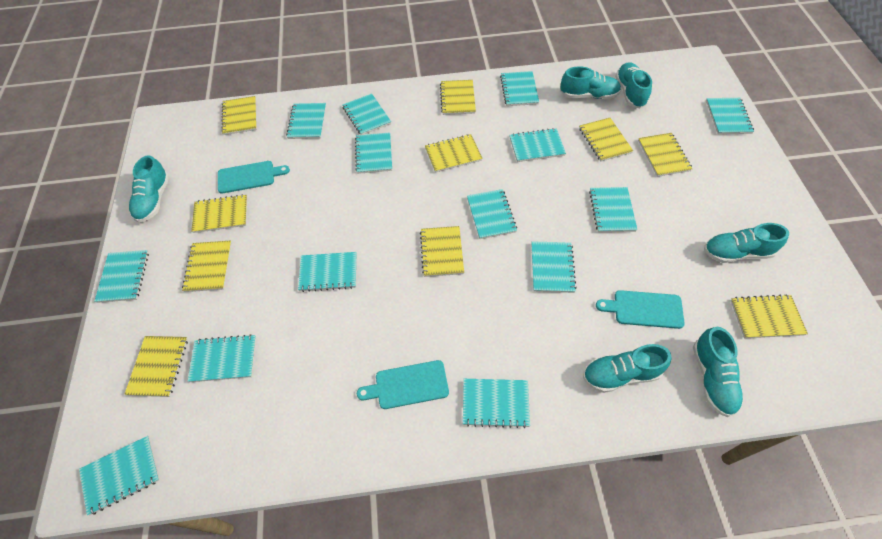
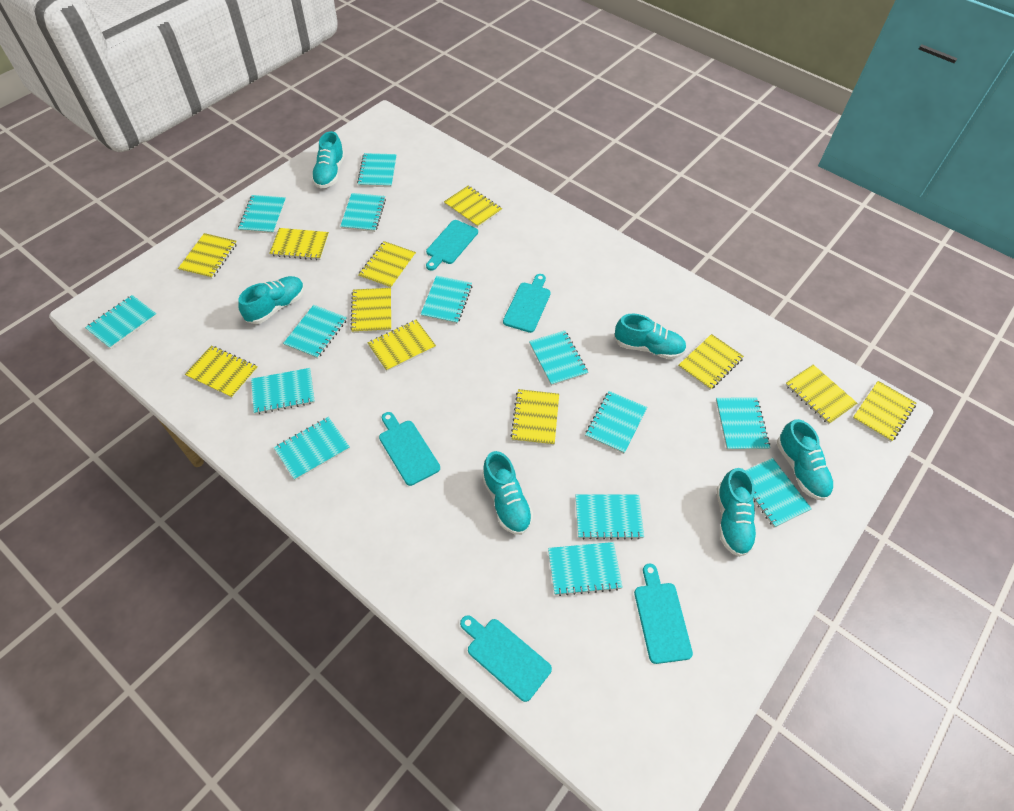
turquoise cutting board: 3 -> 5
yellow notebook: 10 -> 11

